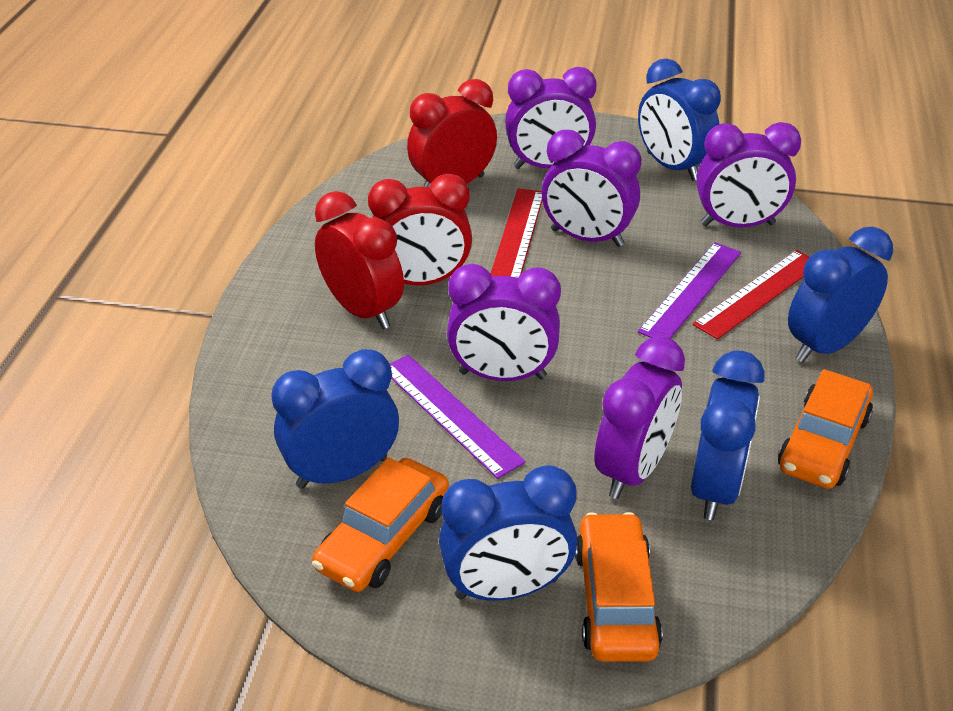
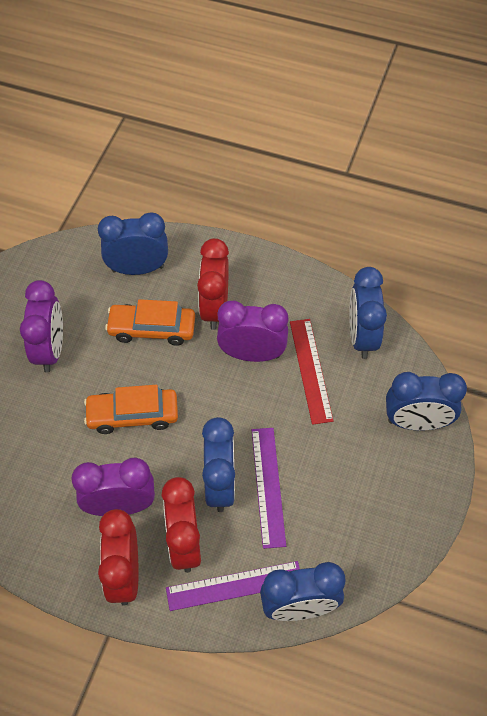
orange car: 3 -> 2
purple clock: 5 -> 3
red ruler: 2 -> 1

